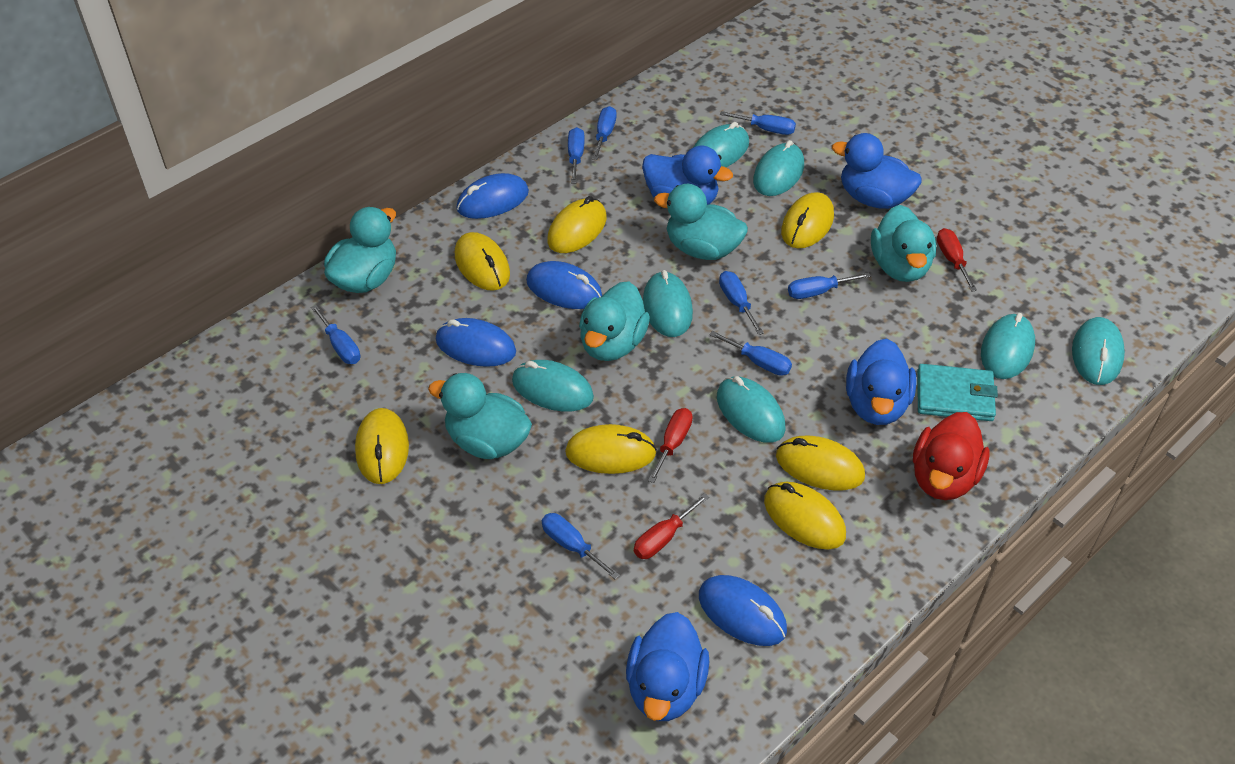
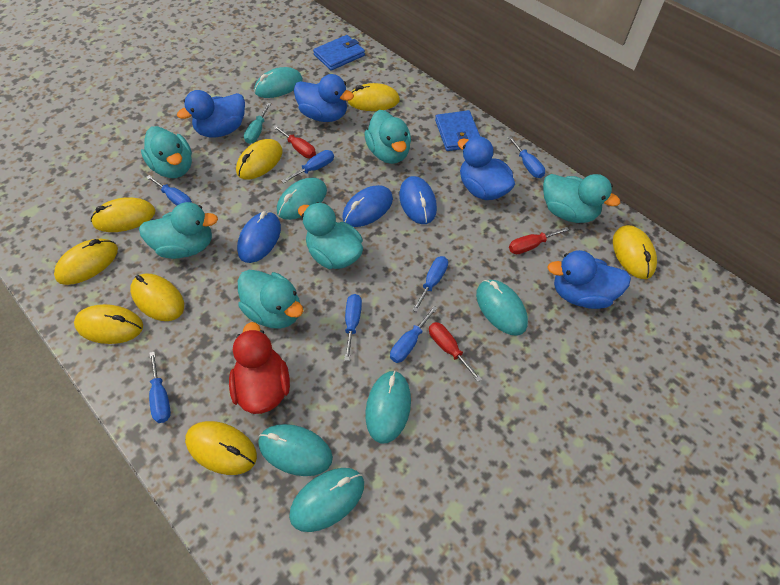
blue mouse: 4 -> 3
blue screwdriver: 8 -> 7
blue wallet: 0 -> 2
turquoise duck: 5 -> 6
turquoise mouse: 7 -> 6
turquoise screwdriver: 0 -> 1
turquoise wallet: 1 -> 0
yellow mouse: 7 -> 8

